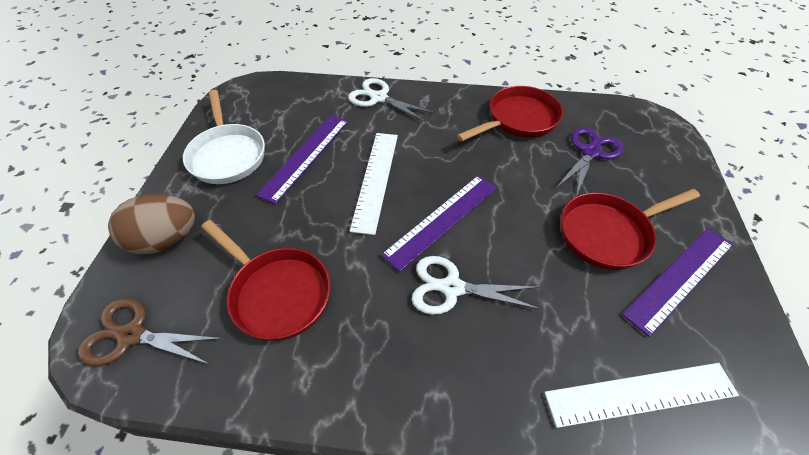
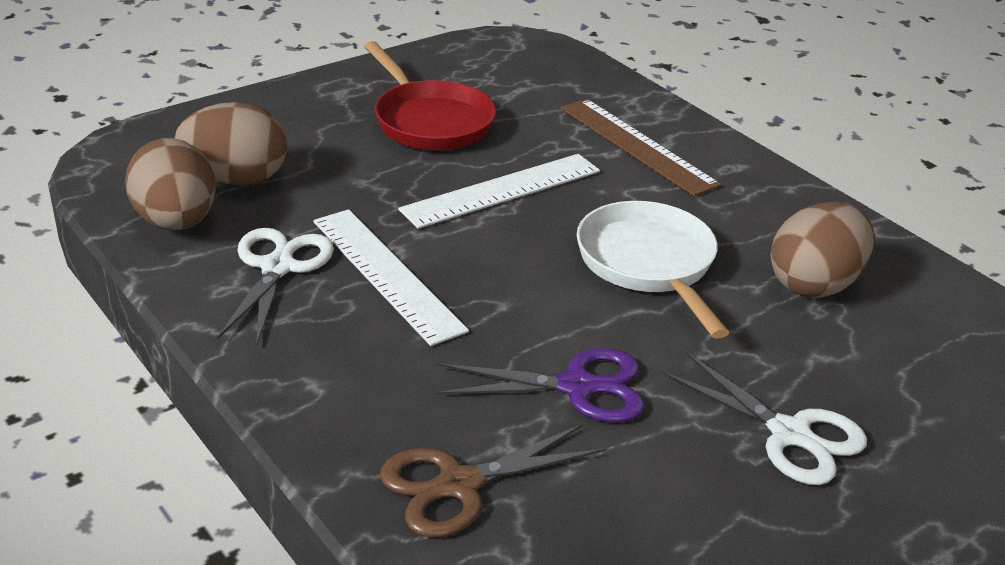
brown egg: 1 -> 3
brown ruler: 0 -> 1
purple ruler: 3 -> 0
red pan: 3 -> 1

